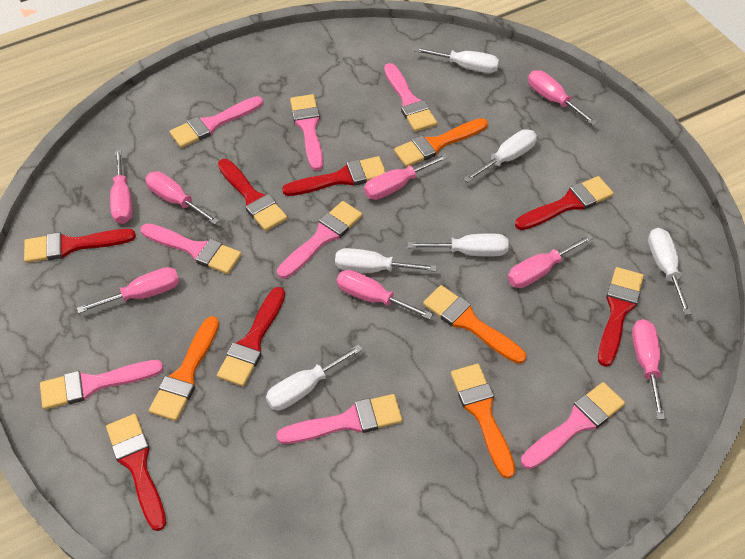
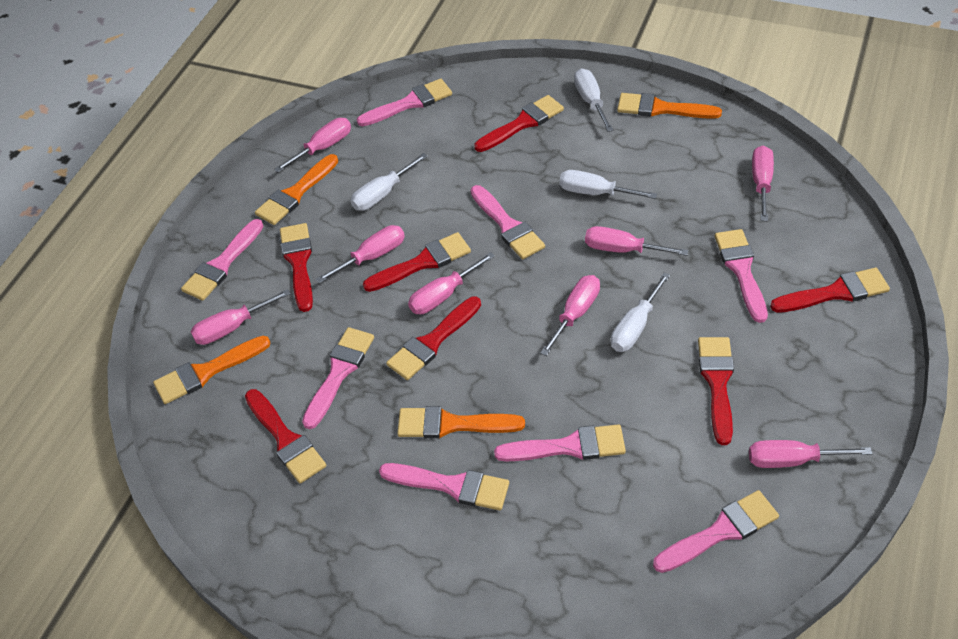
white screwdriver: 6 -> 4

